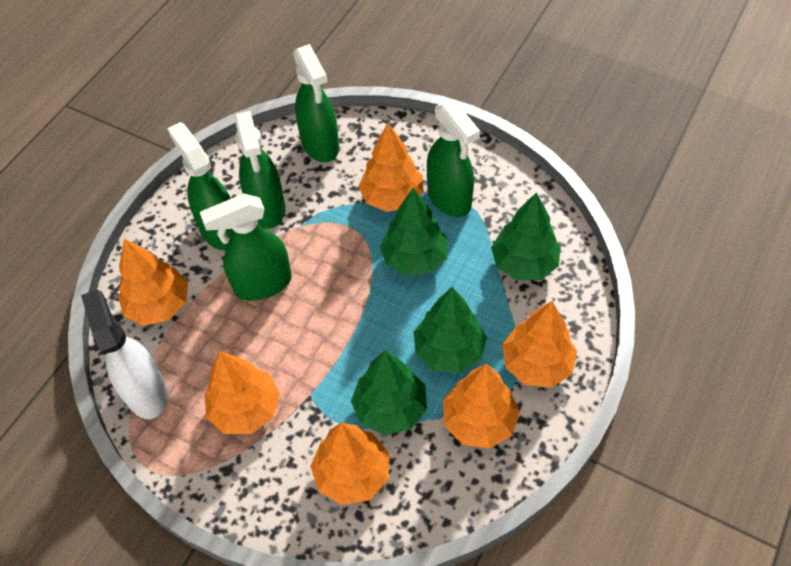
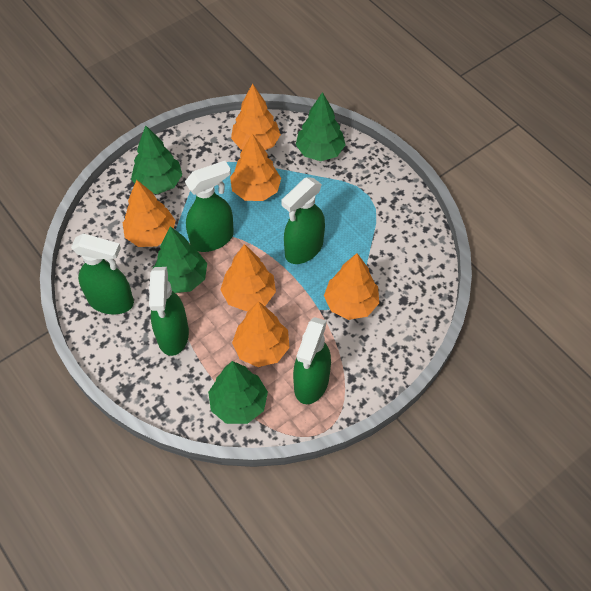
white spray bottle: 1 -> 0

